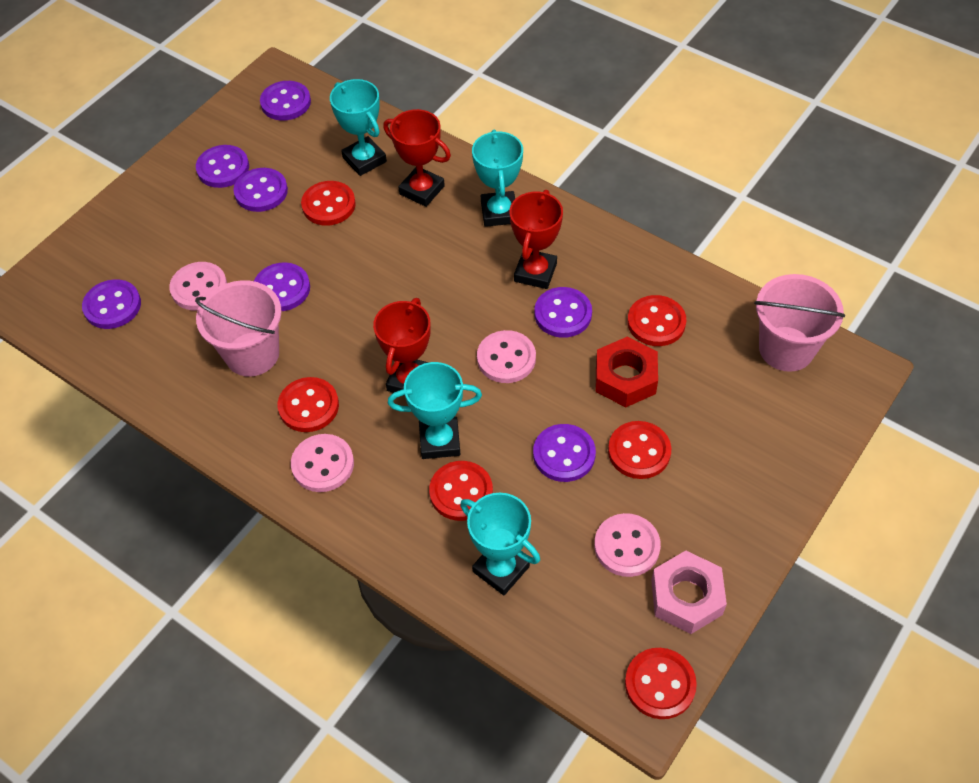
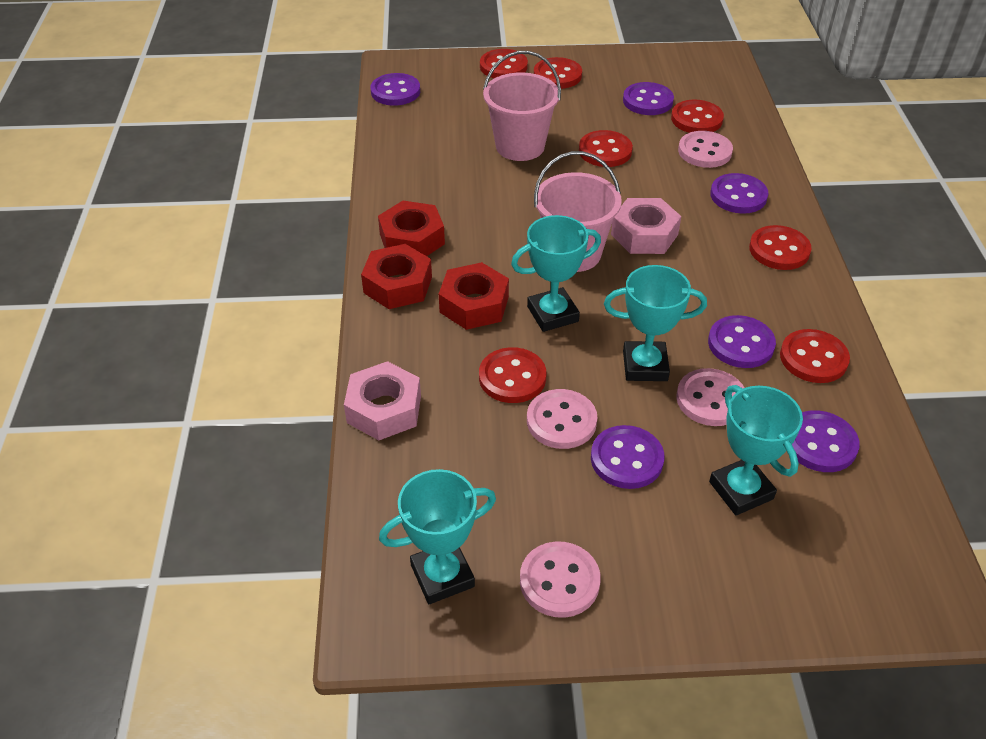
pink nut: 1 -> 2
purple button: 7 -> 6
red button: 6 -> 7
red nut: 1 -> 3
red trophy: 3 -> 0

